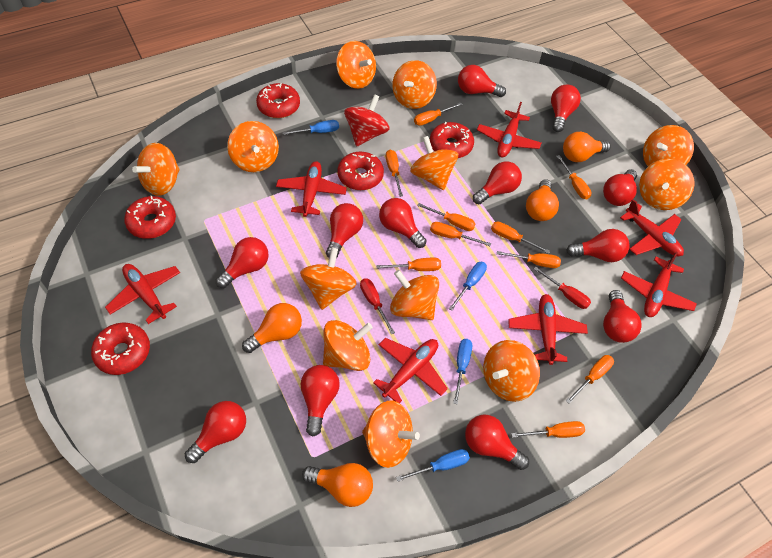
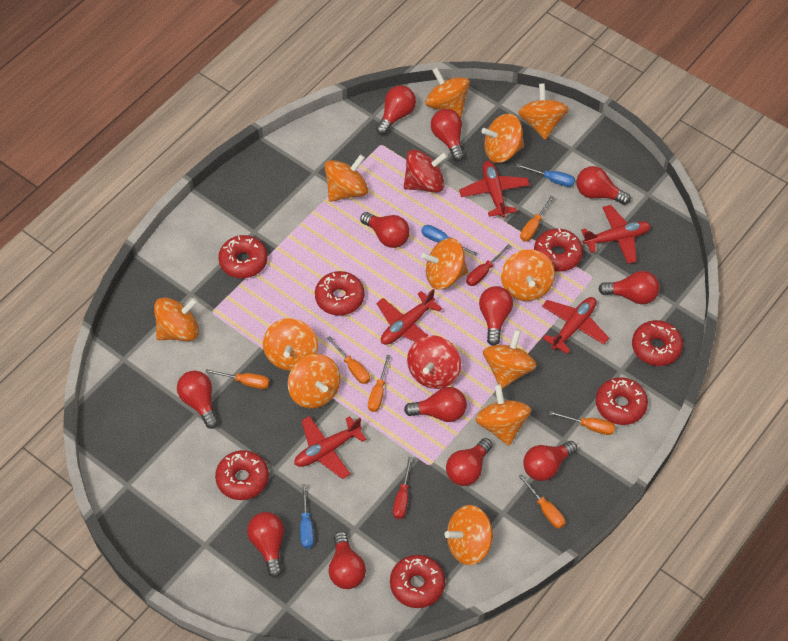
blue screwdriver: 4 -> 3
orange light bulb: 4 -> 0
orange screwdriver: 10 -> 6
red donut: 5 -> 7
red plane: 7 -> 5
red spinning top: 1 -> 2

